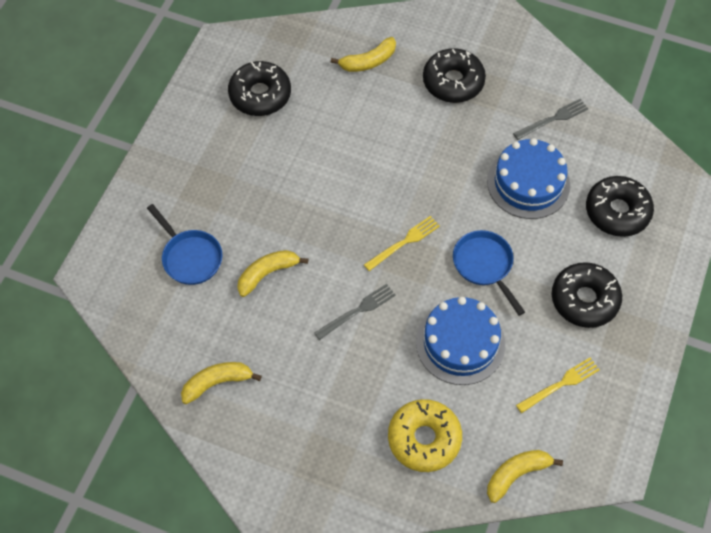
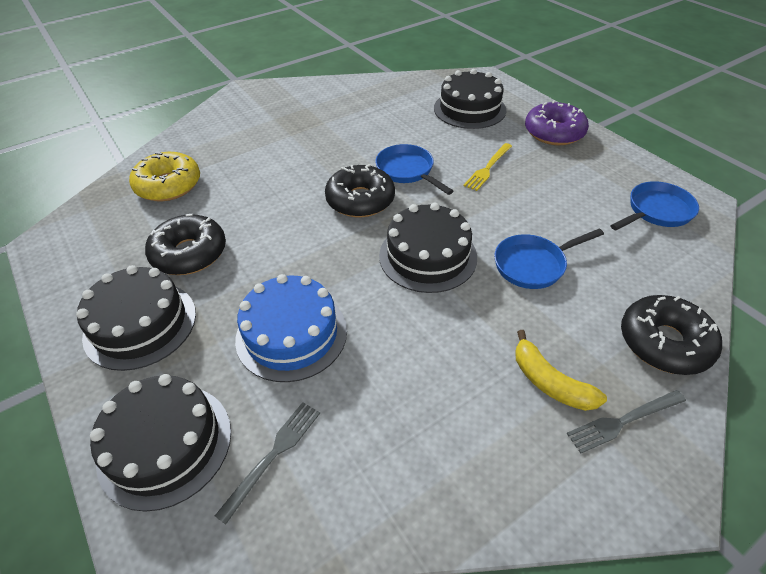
black cake: 0 -> 4
black donut: 4 -> 3
blue cake: 2 -> 1
blue pan: 2 -> 3
purple donut: 0 -> 1
yellow banana: 4 -> 1
yellow fork: 2 -> 1

